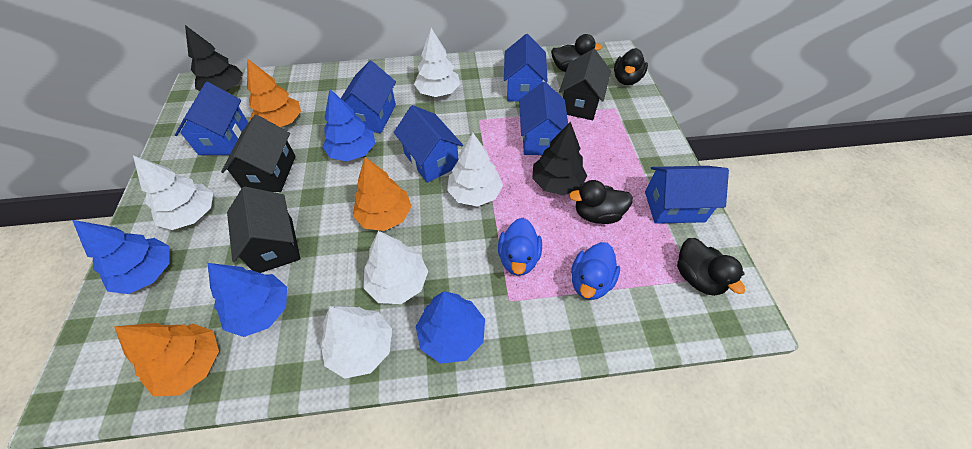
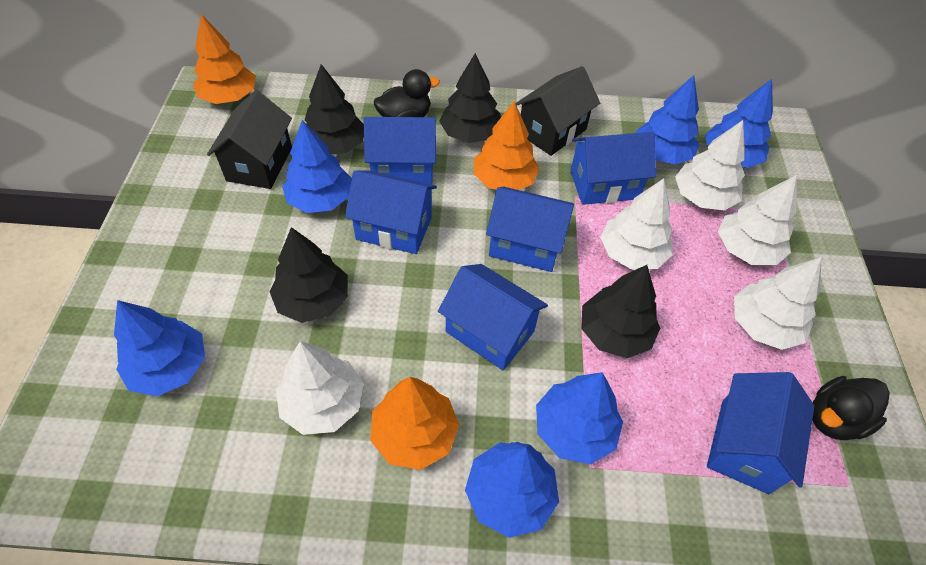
black duck: 4 -> 2
black house: 3 -> 2
black tree: 2 -> 4
blue duck: 2 -> 0
blue tree: 4 -> 6

